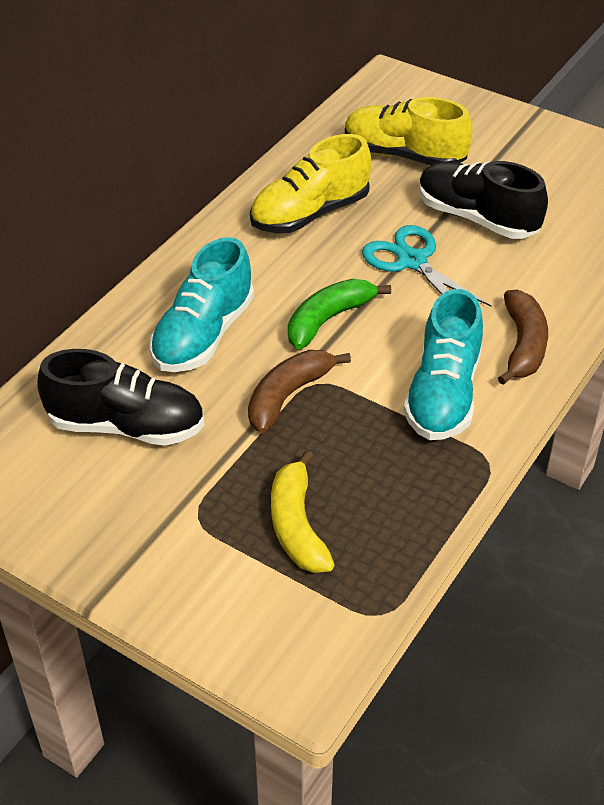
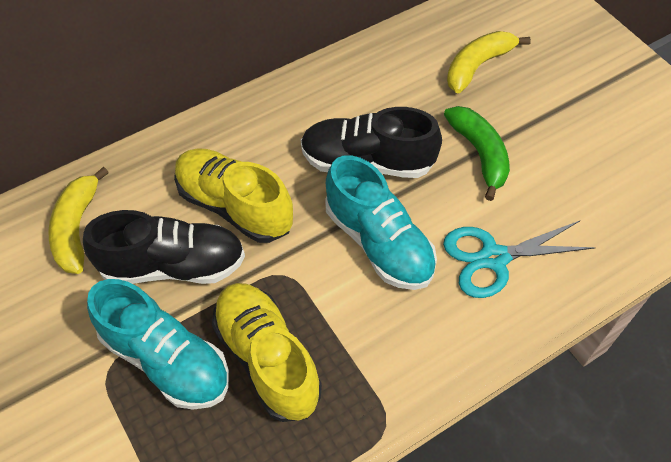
brown banana: 2 -> 0
yellow banana: 1 -> 2

